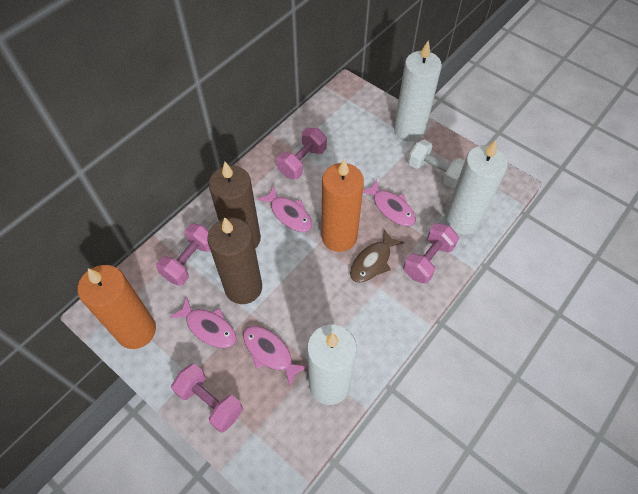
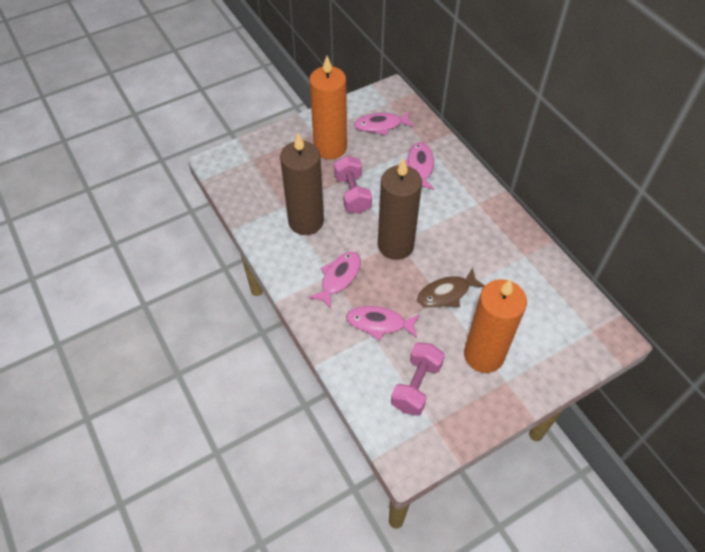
pink dumbbell: 4 -> 2
white candle: 3 -> 0
white dumbbell: 1 -> 0

